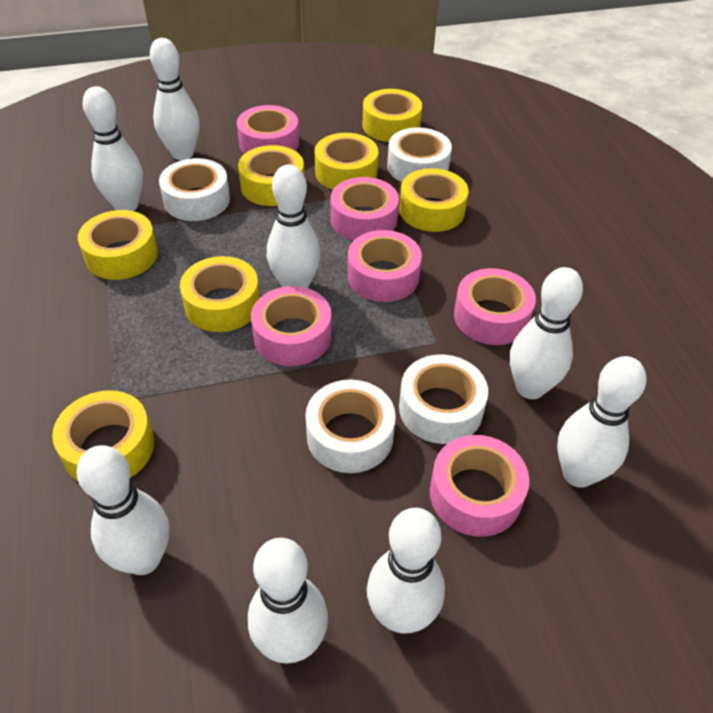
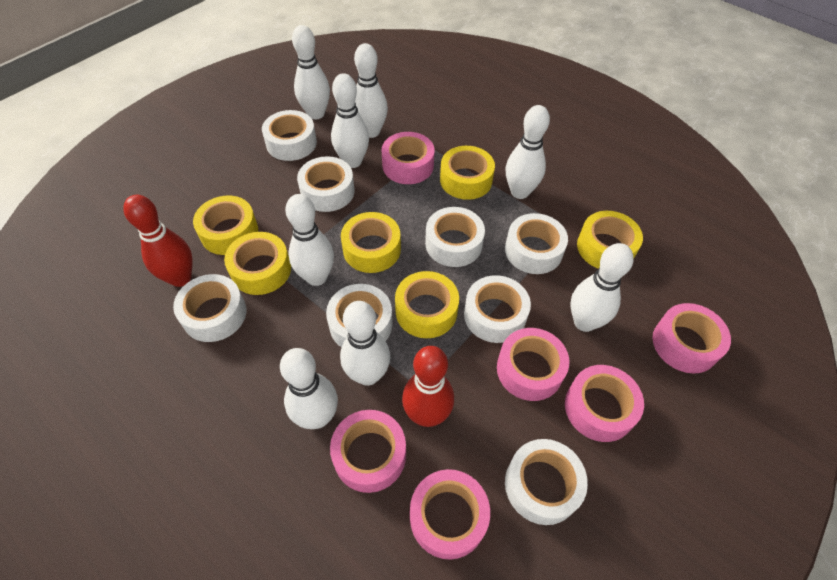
red bowling pin: 0 -> 2
white tape: 4 -> 8
yellow tape: 7 -> 6

